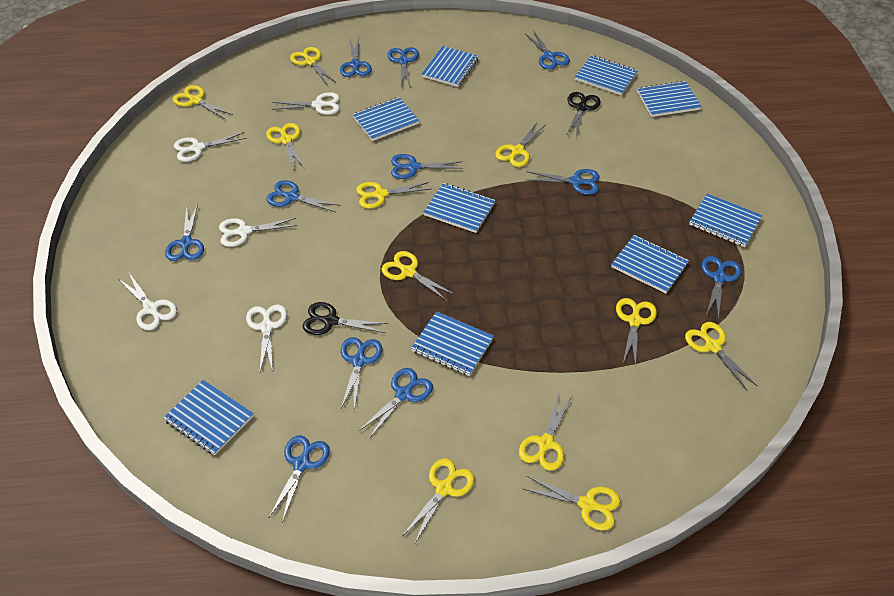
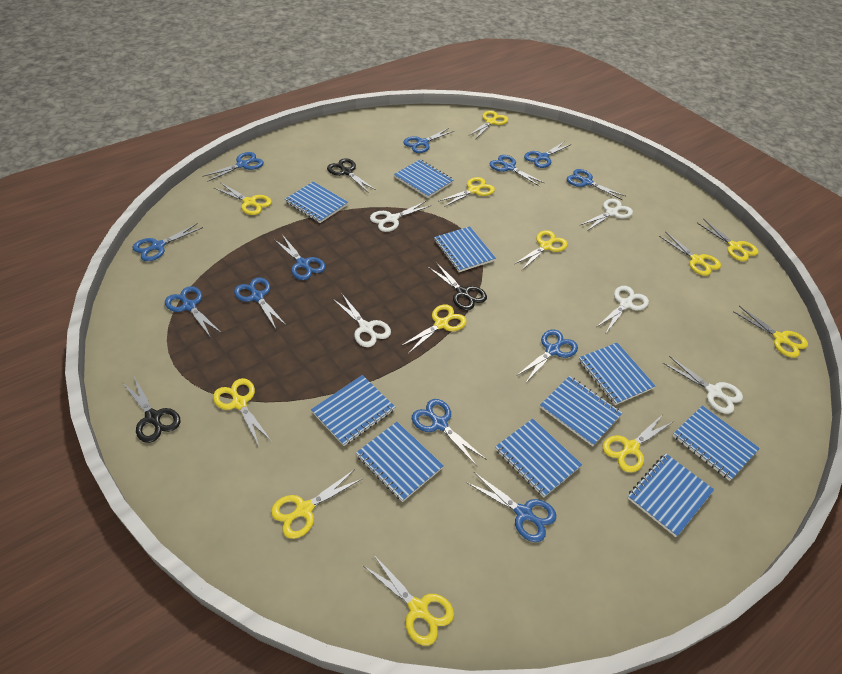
black scissors: 2 -> 3
blue notebook: 9 -> 10
blue scissors: 11 -> 12
yellow scissors: 11 -> 12

